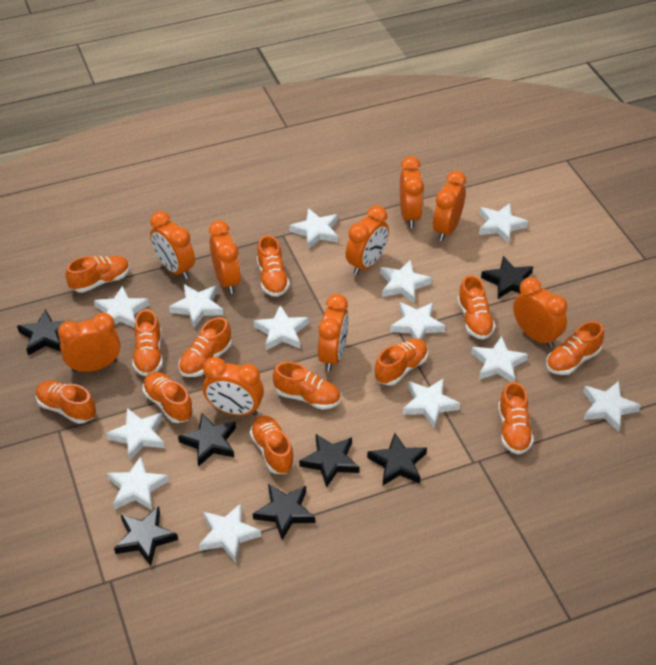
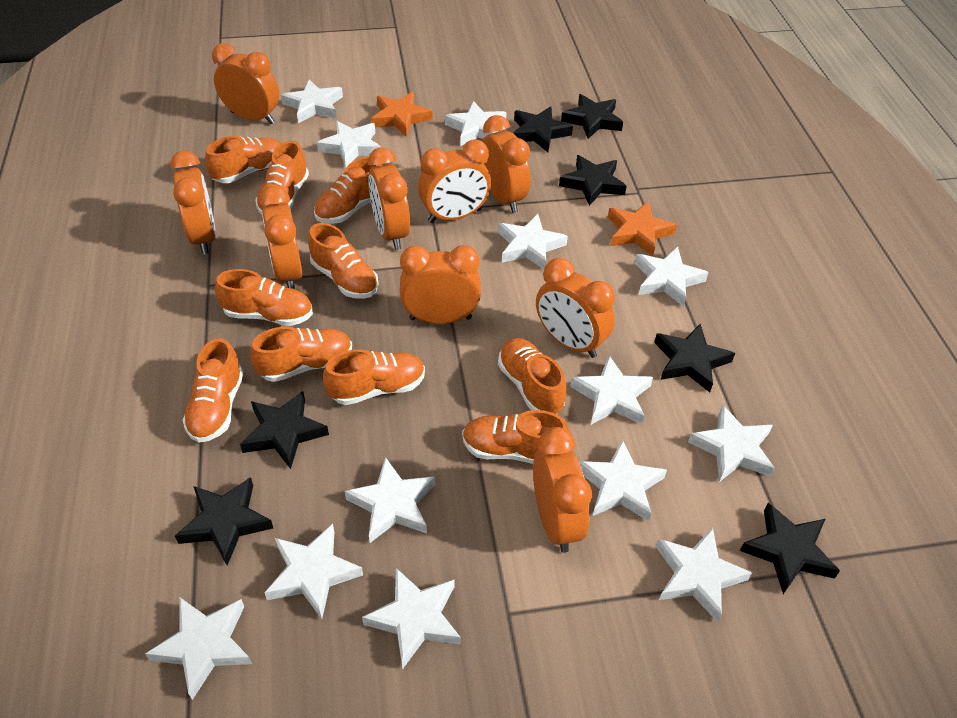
orange shoe: 12 -> 10
orange star: 0 -> 2

